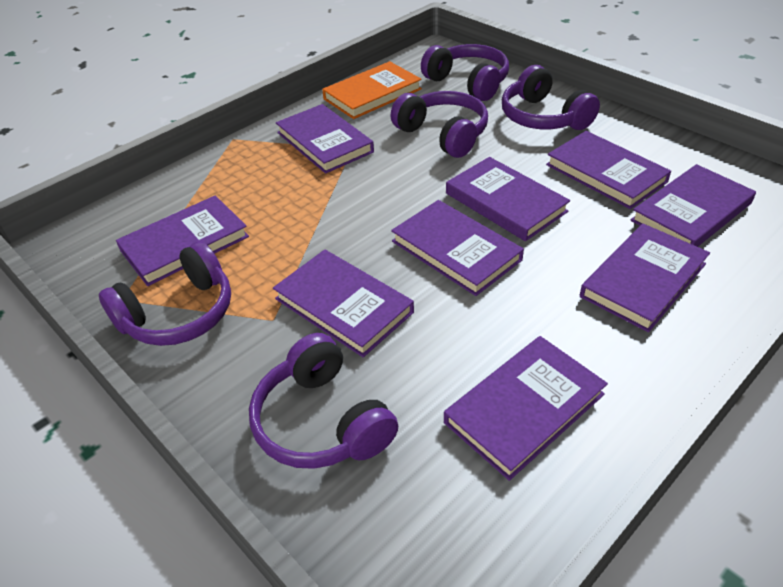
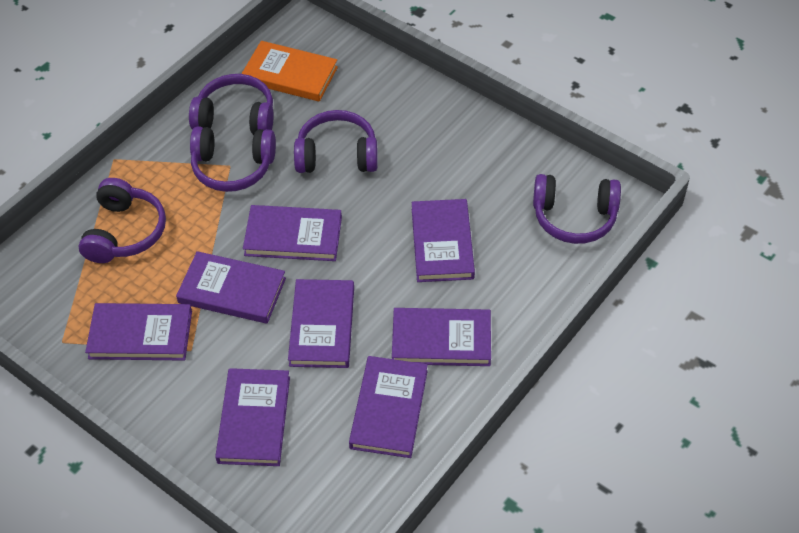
purple book: 9 -> 8

